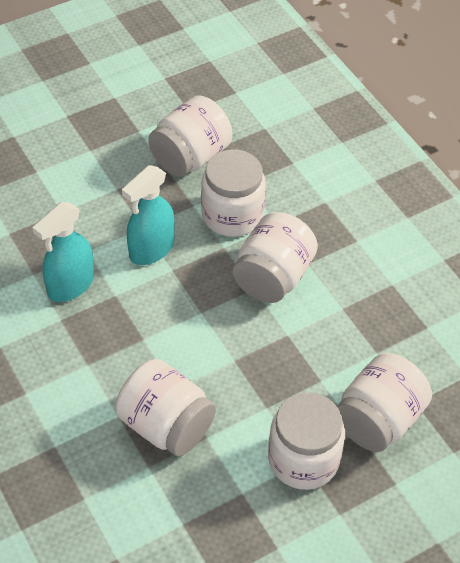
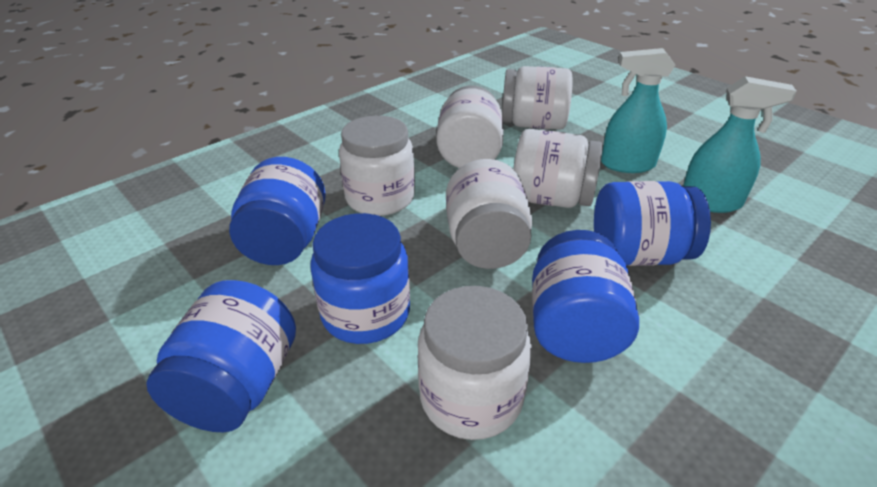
blue jar: 0 -> 5

